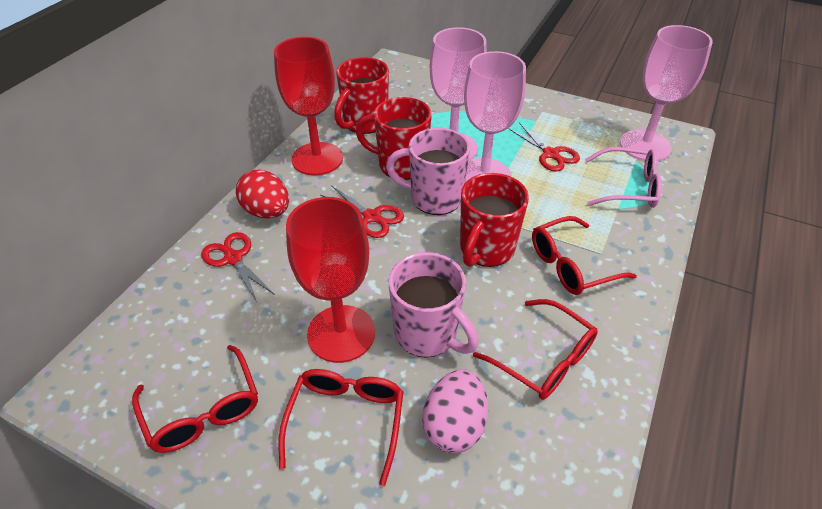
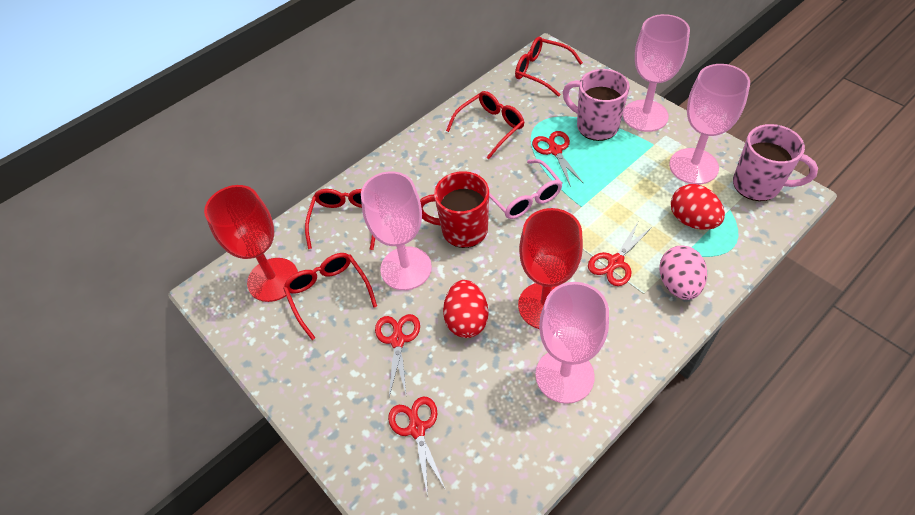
pink goblet: 3 -> 4
red egg: 1 -> 2
red mug: 3 -> 1
red scissors: 3 -> 4

